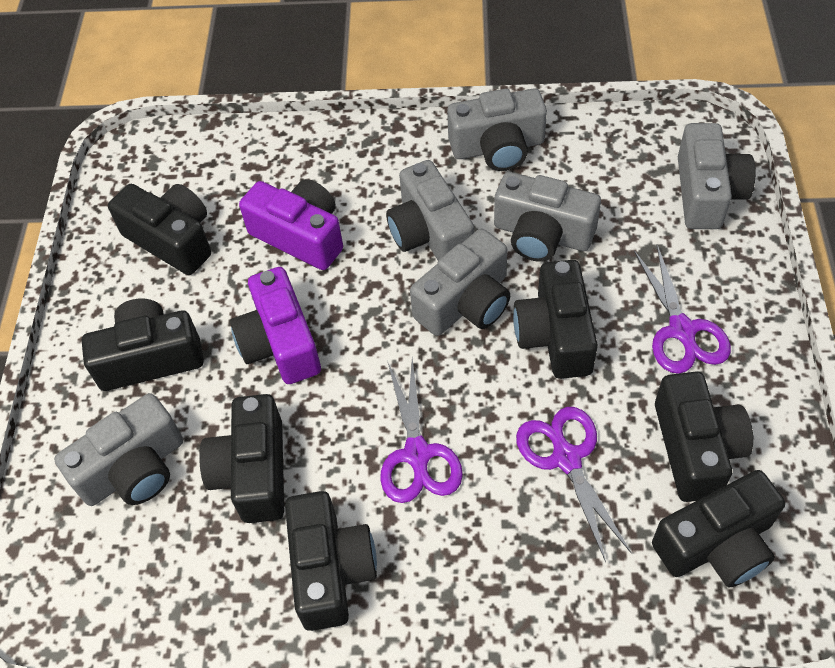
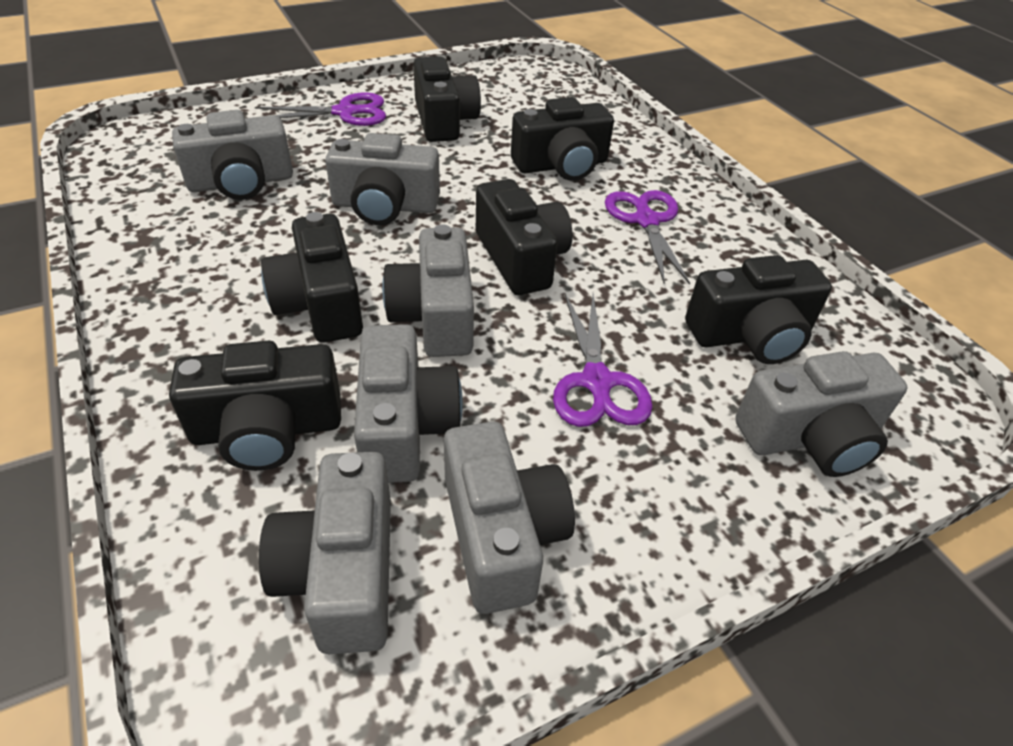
black camera: 7 -> 6
grey camera: 6 -> 7
purple camera: 2 -> 0

